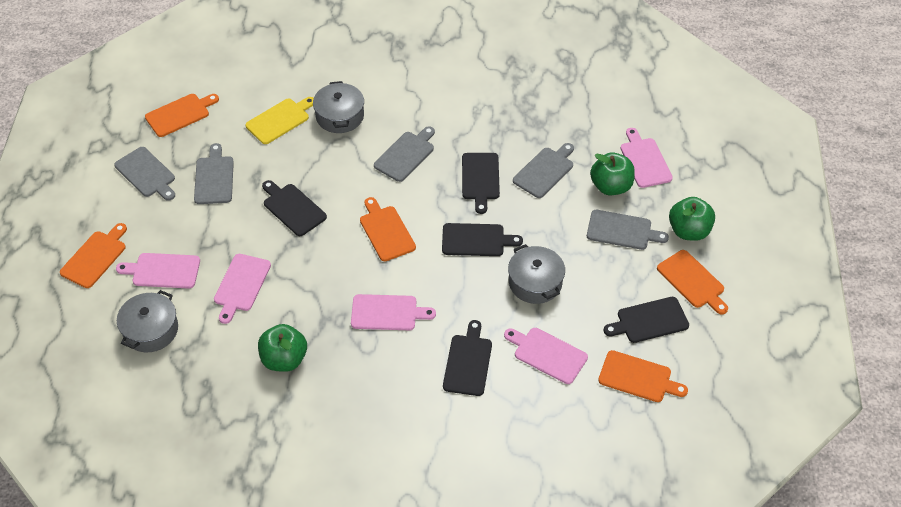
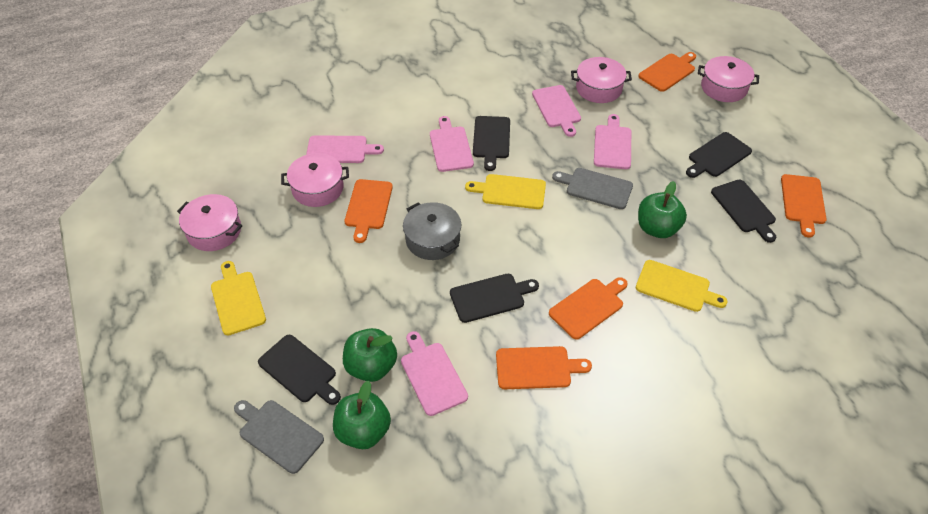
grey cutting board: 5 -> 2
grey pot: 3 -> 1
pink pot: 0 -> 4
yellow cutting board: 1 -> 3

